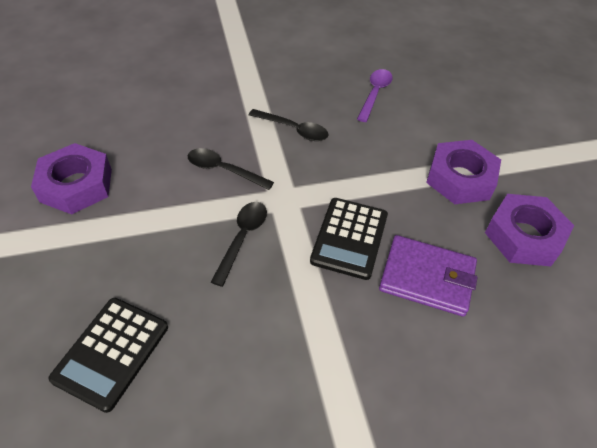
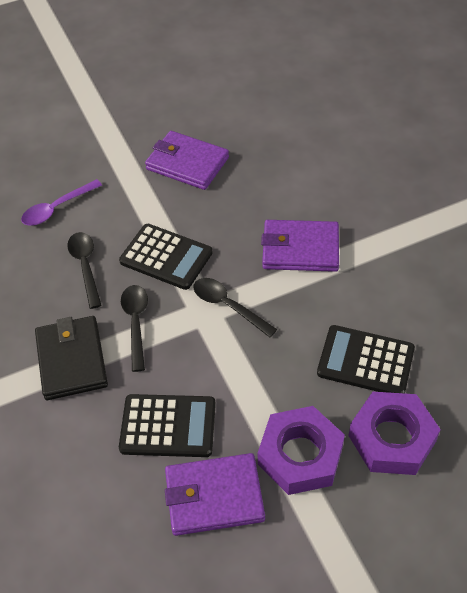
black calculator: 2 -> 3
black wallet: 0 -> 1
purple nut: 3 -> 2
purple wallet: 1 -> 3

